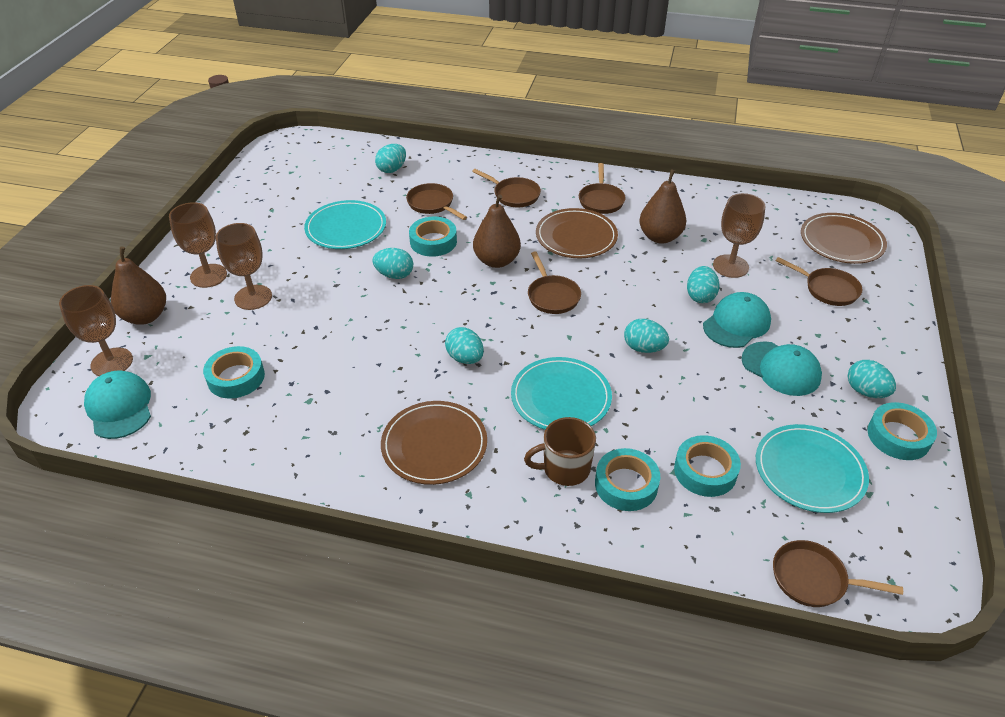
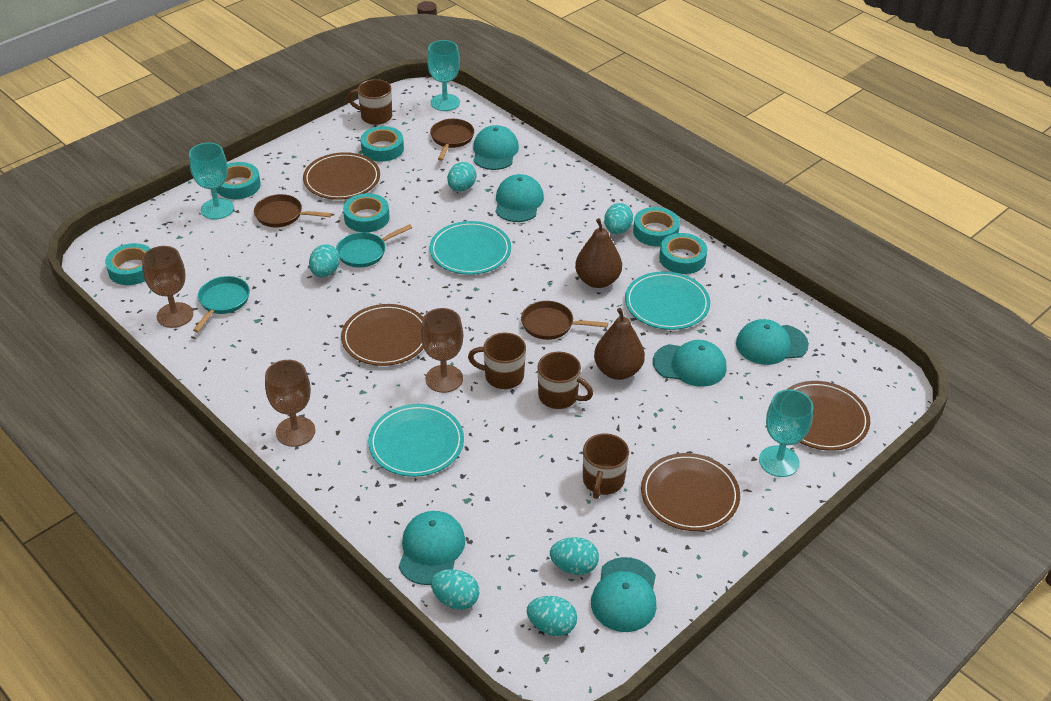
brown goblet: 4 -> 3
brown mug: 1 -> 4
brown pan: 6 -> 3
brown pear: 3 -> 2
brown plate: 3 -> 4
turquoise cap: 3 -> 6
turquoise goblet: 0 -> 3
turquoise pan: 0 -> 2
turquoise tape: 5 -> 6

